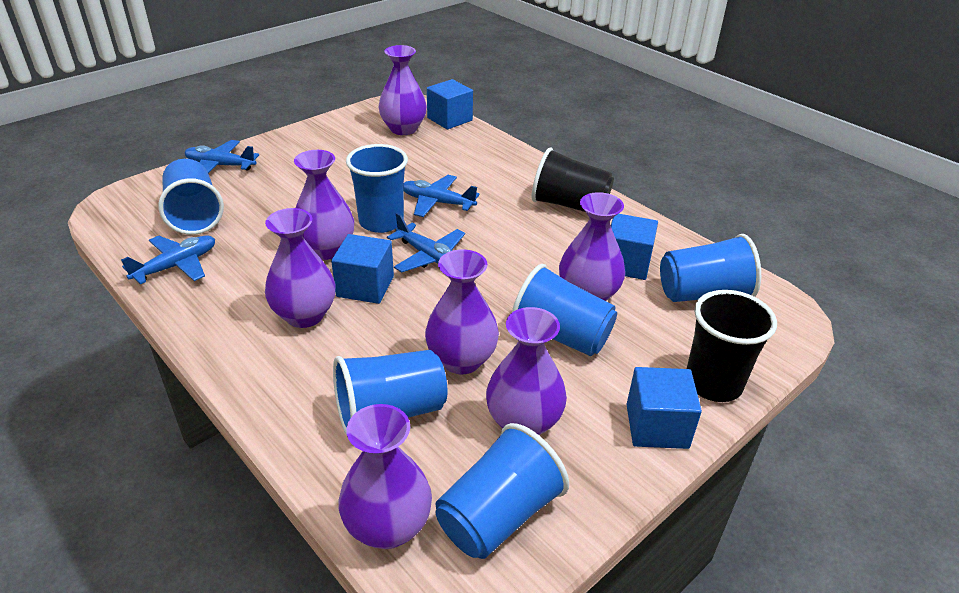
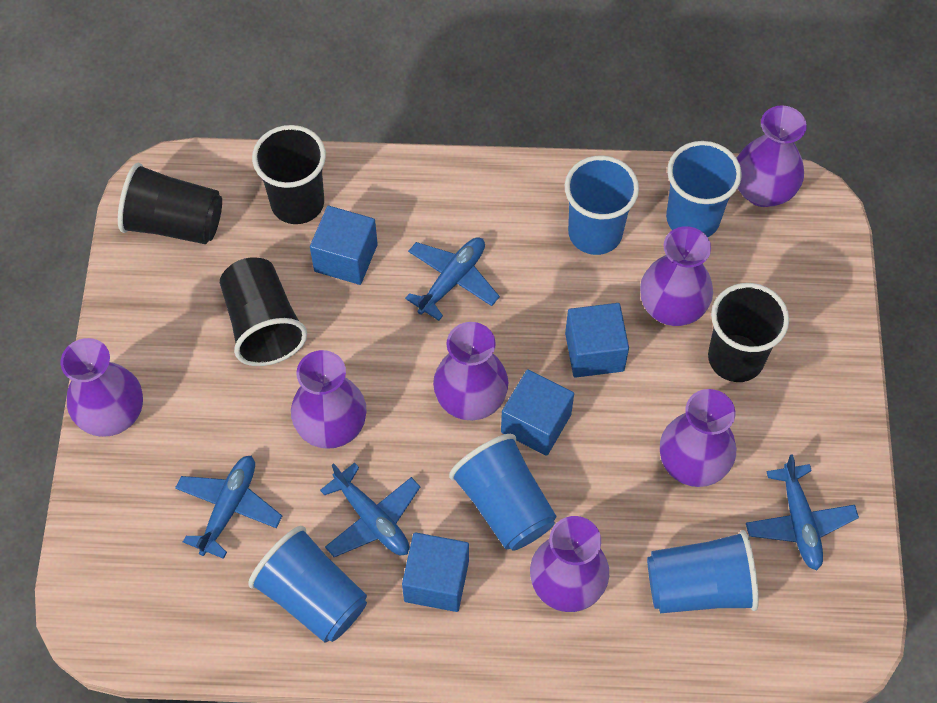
black cup: 2 -> 4
blue cup: 6 -> 5

